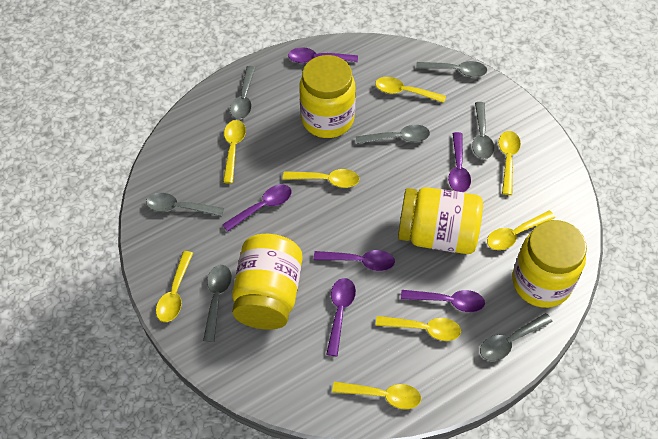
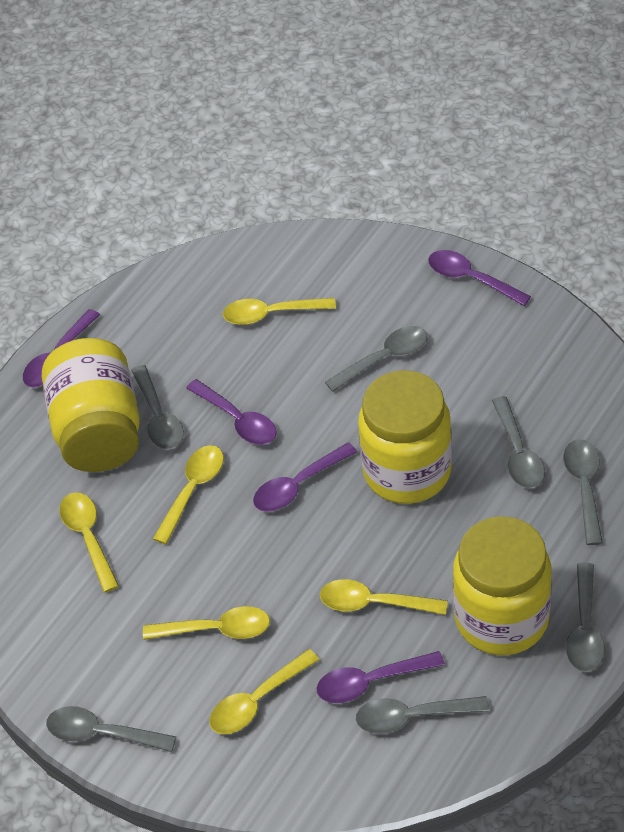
purple spoon: 6 -> 5
yellow jar: 4 -> 3
yellow spoon: 8 -> 6

